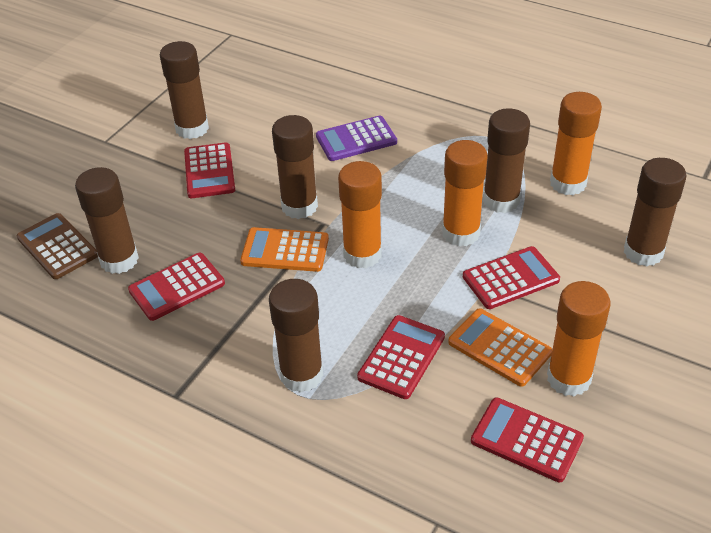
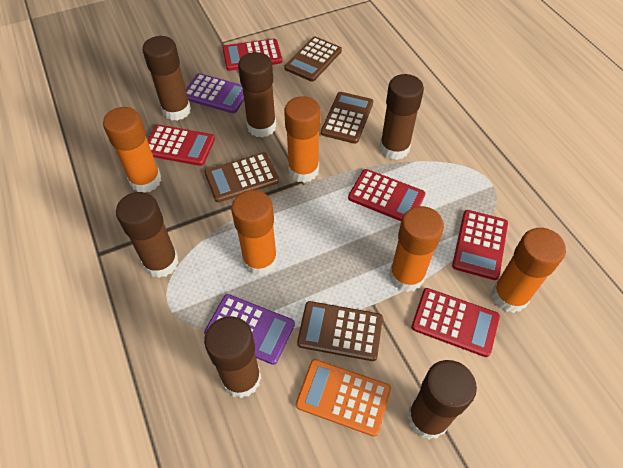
brown calculator: 1 -> 4
orange calculator: 2 -> 1
orange glue stick: 4 -> 5
purple calculator: 1 -> 2

